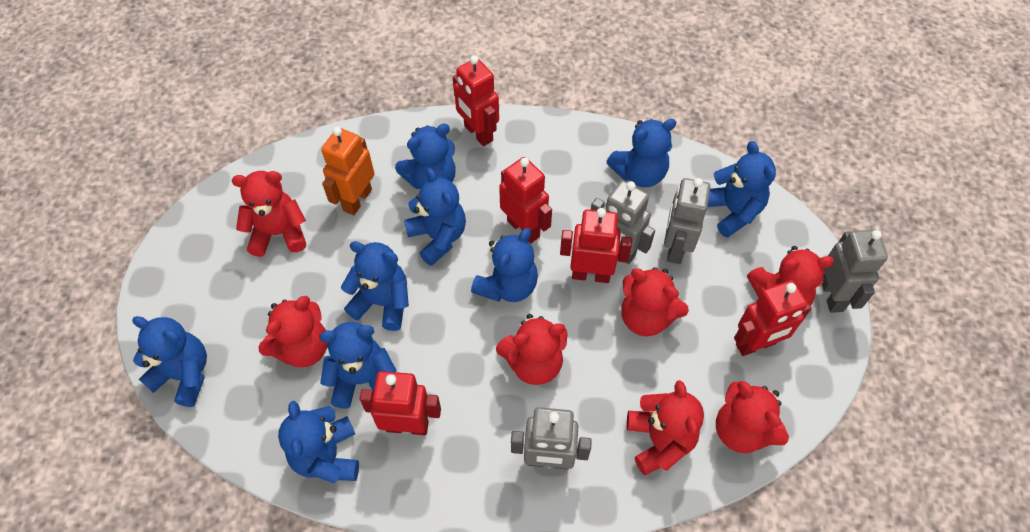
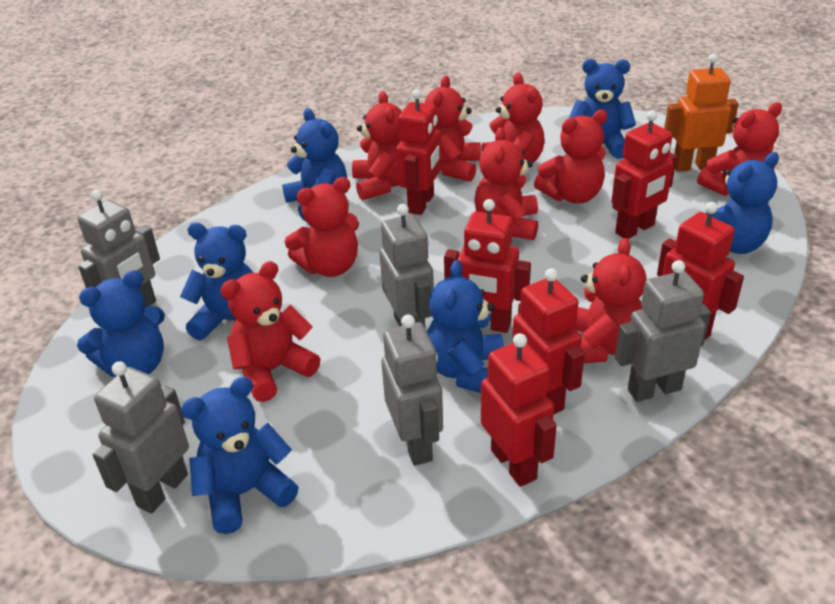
blue teddy bear: 9 -> 7
grey robot: 4 -> 5
red robot: 5 -> 6
red teddy bear: 7 -> 9

